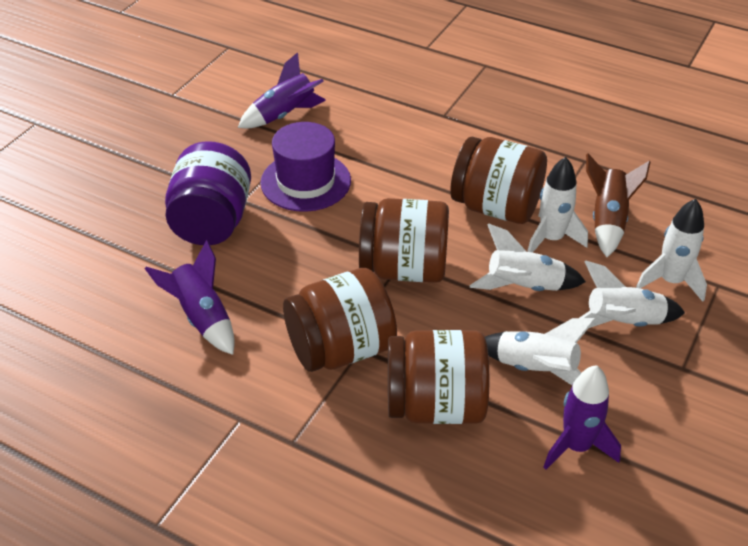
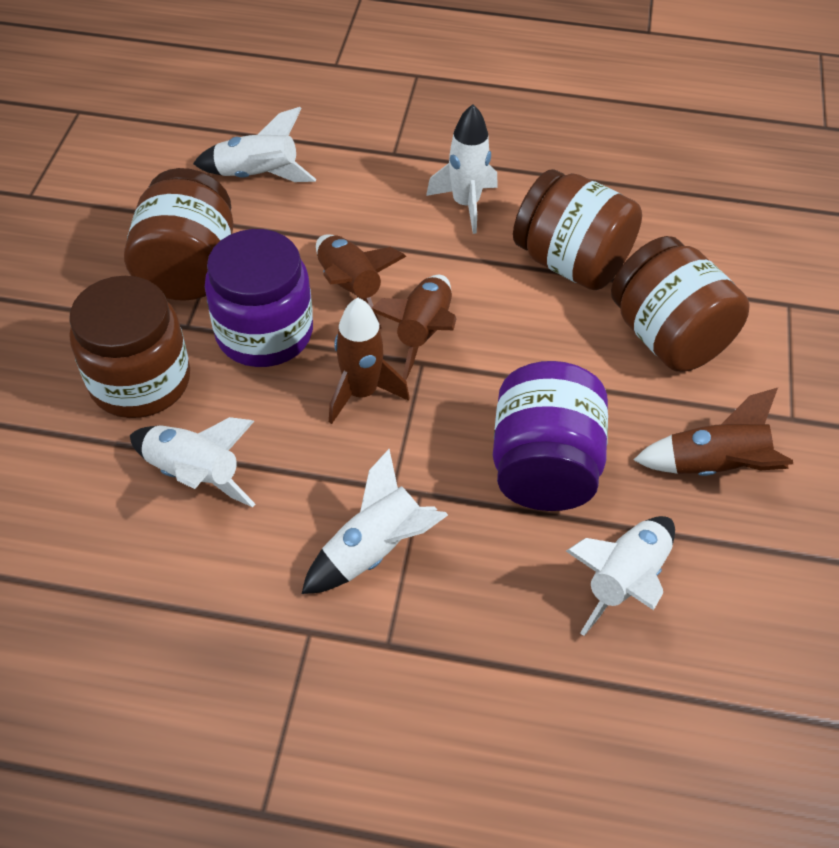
brown rocket: 1 -> 4
purple hat: 1 -> 0
purple jar: 1 -> 2
purple rocket: 3 -> 0

